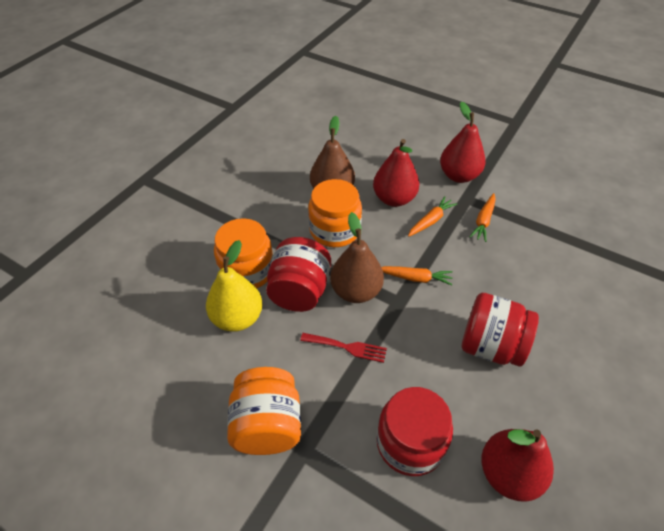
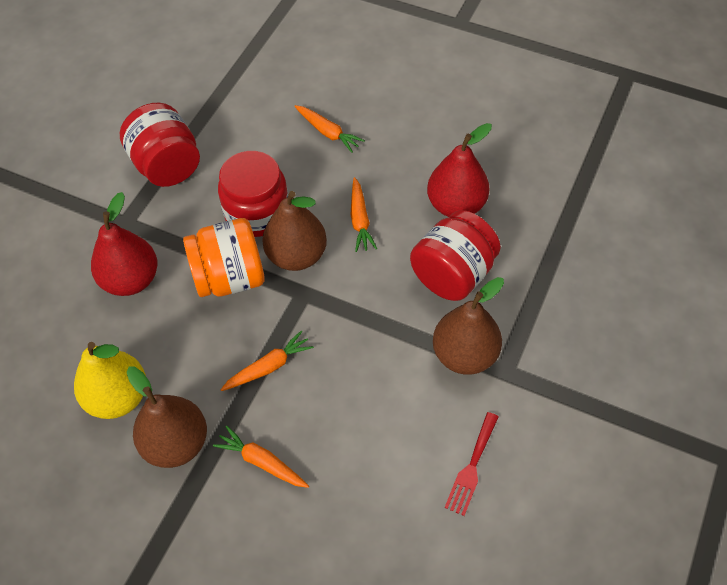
brown pear: 2 -> 3
orange carrot: 3 -> 4
orange jar: 3 -> 1
red pear: 3 -> 2

